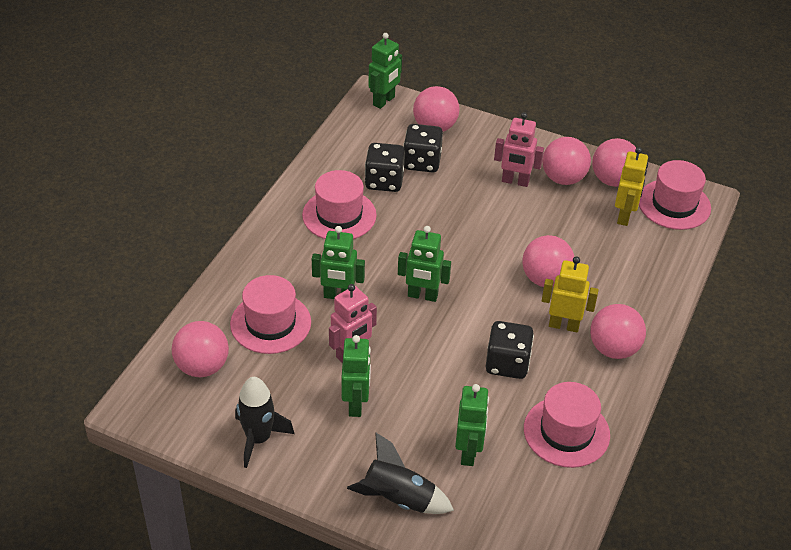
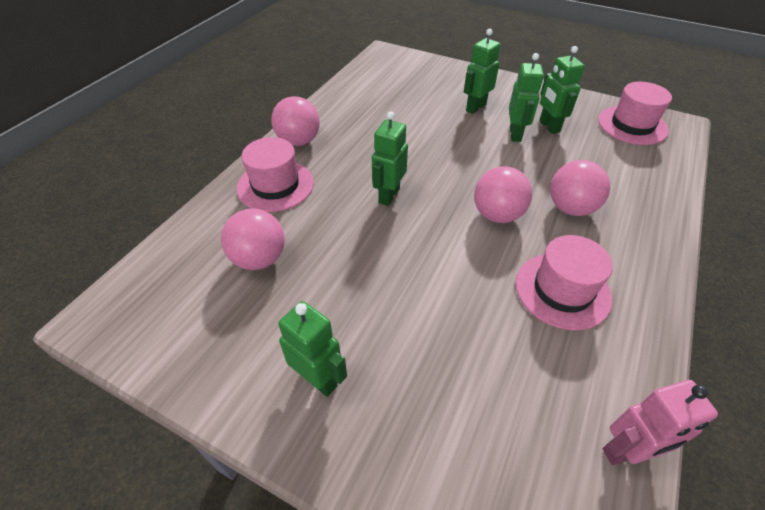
black dice: 3 -> 0
black rocket: 2 -> 0
pink ball: 6 -> 4
pink hat: 4 -> 3
pink robot: 2 -> 1
yellow robot: 2 -> 0

